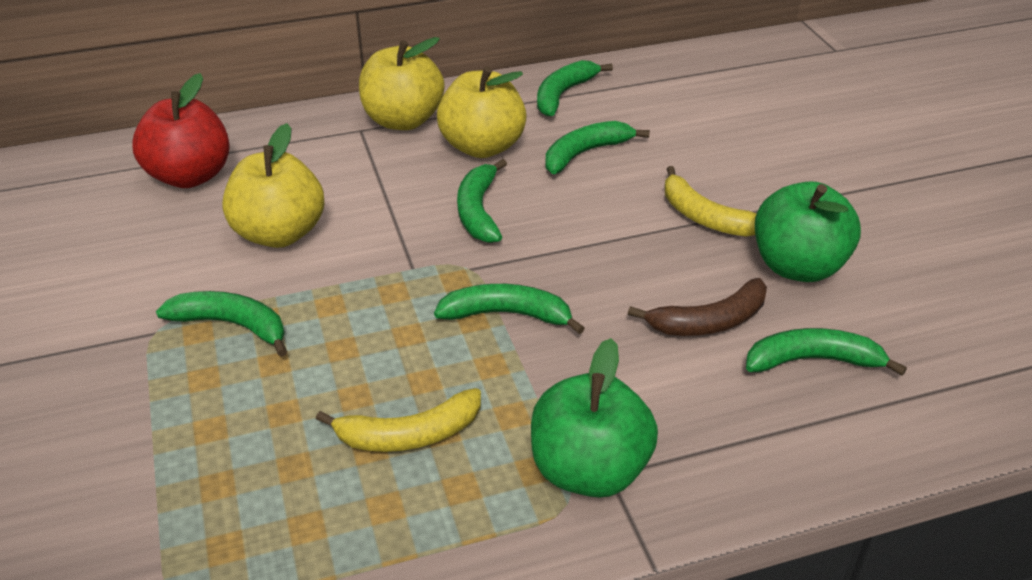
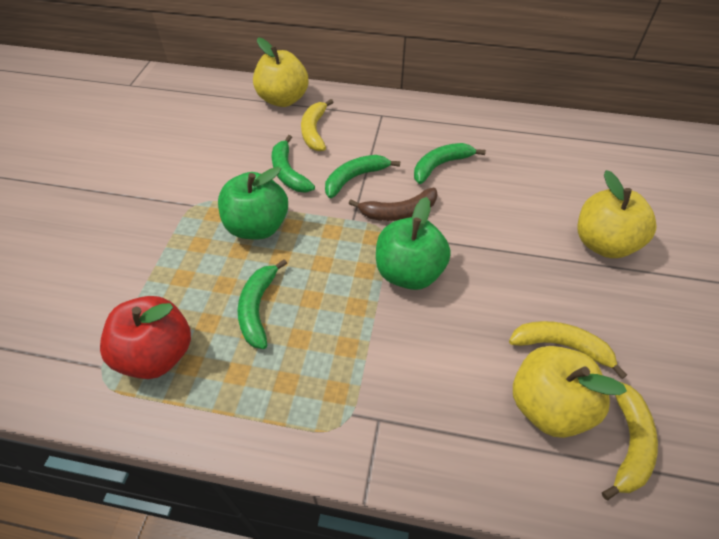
green banana: 6 -> 4
yellow banana: 2 -> 3

